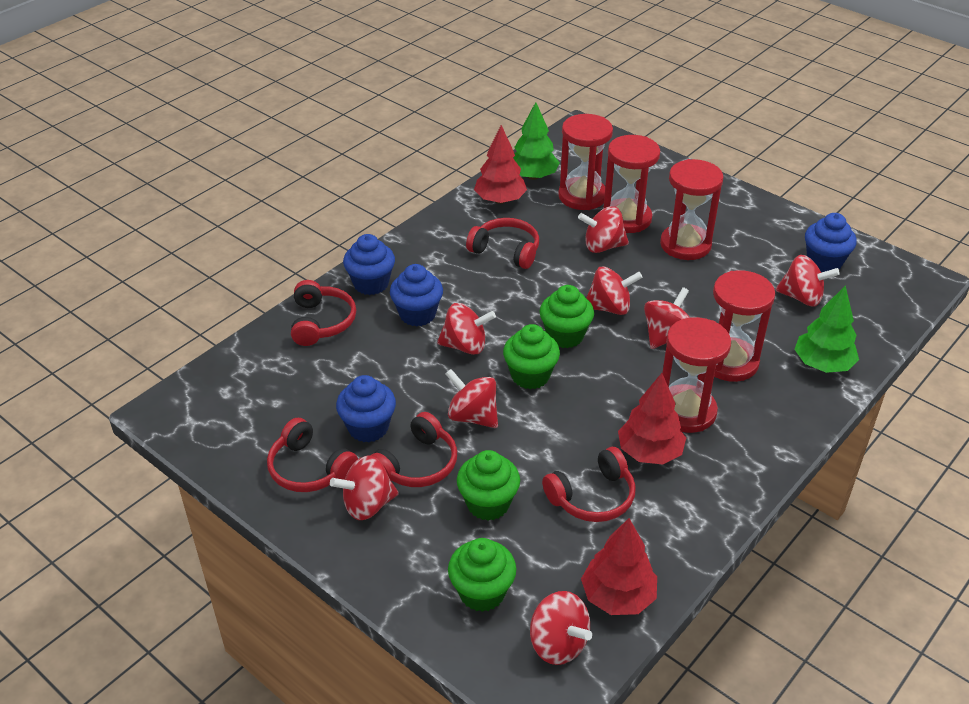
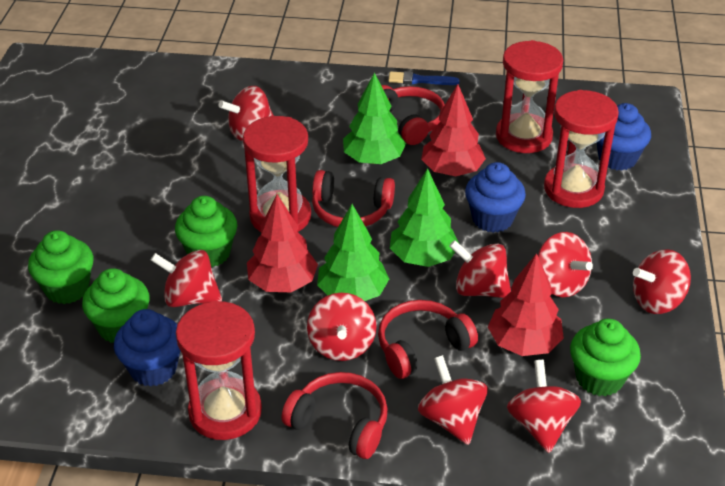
blue brush: 0 -> 1
blue cupcake: 4 -> 3
green tree: 2 -> 3
red headphones: 5 -> 4
red hourglass: 5 -> 4

